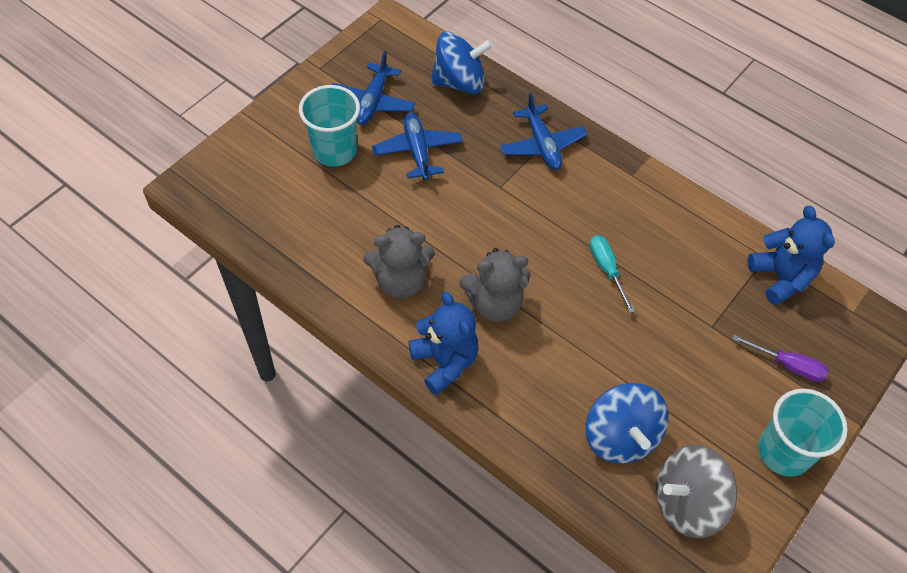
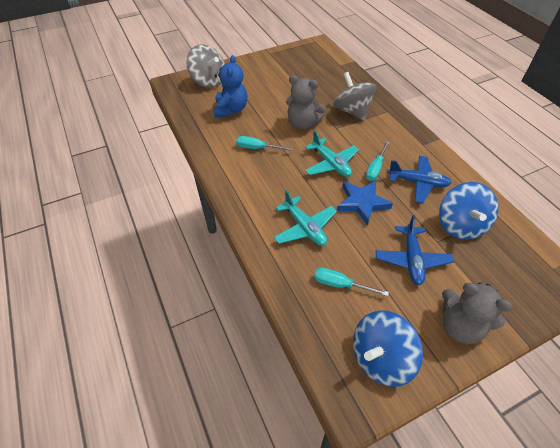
blue plane: 3 -> 2
blue star: 0 -> 1
blue teddy bear: 2 -> 1
grey spinning top: 1 -> 2
purple screwdriver: 1 -> 0
turquoise cup: 2 -> 0
turquoise plane: 0 -> 2
turquoise screwdriver: 1 -> 3

